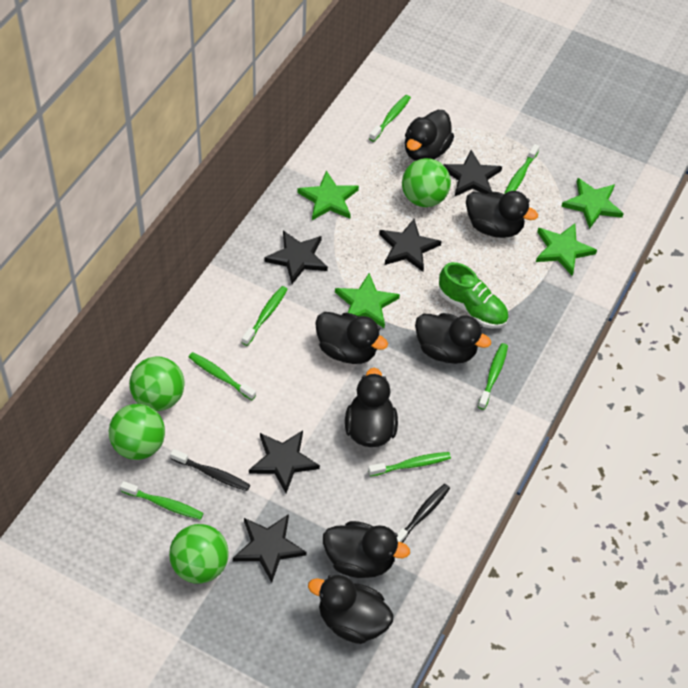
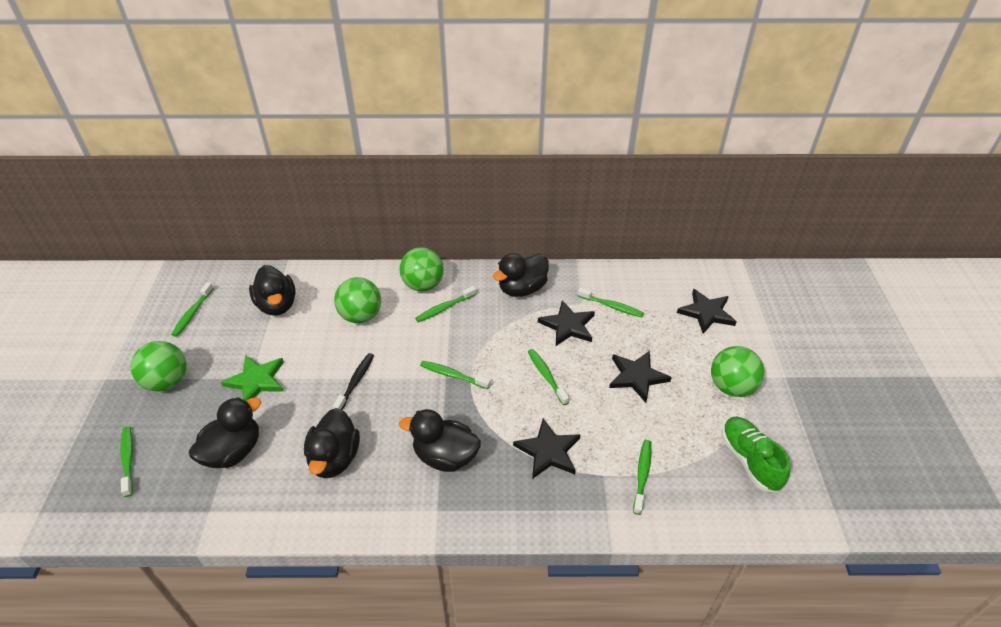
black duck: 7 -> 5
black star: 5 -> 4
black toothbrush: 2 -> 1
green star: 4 -> 1

